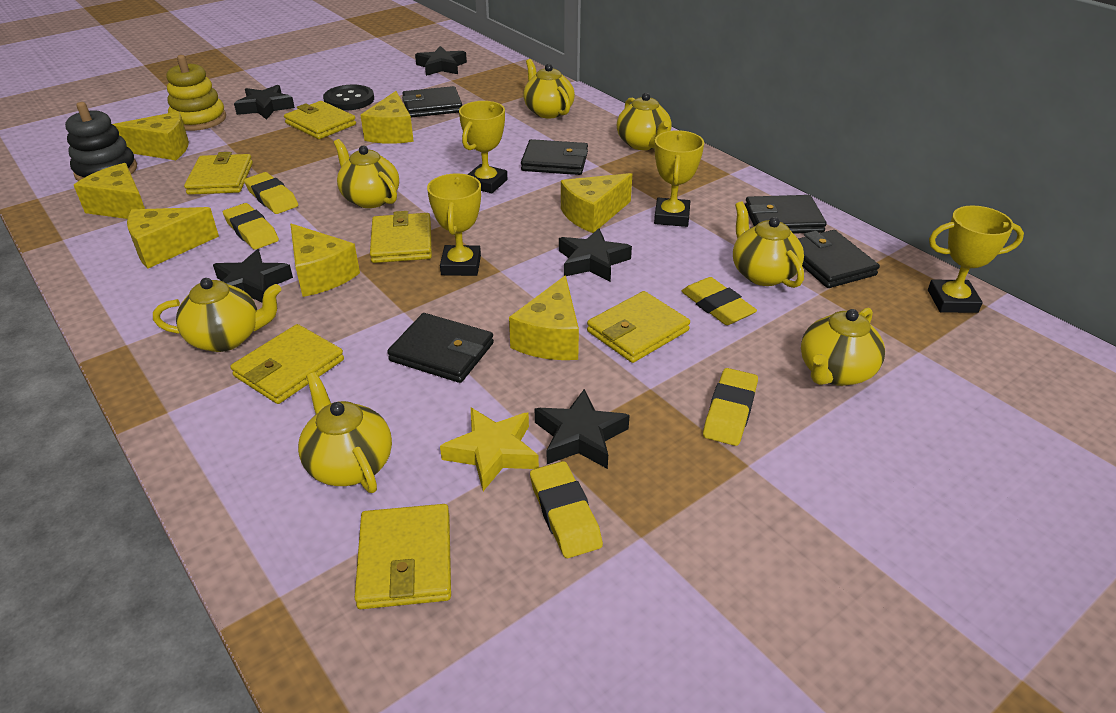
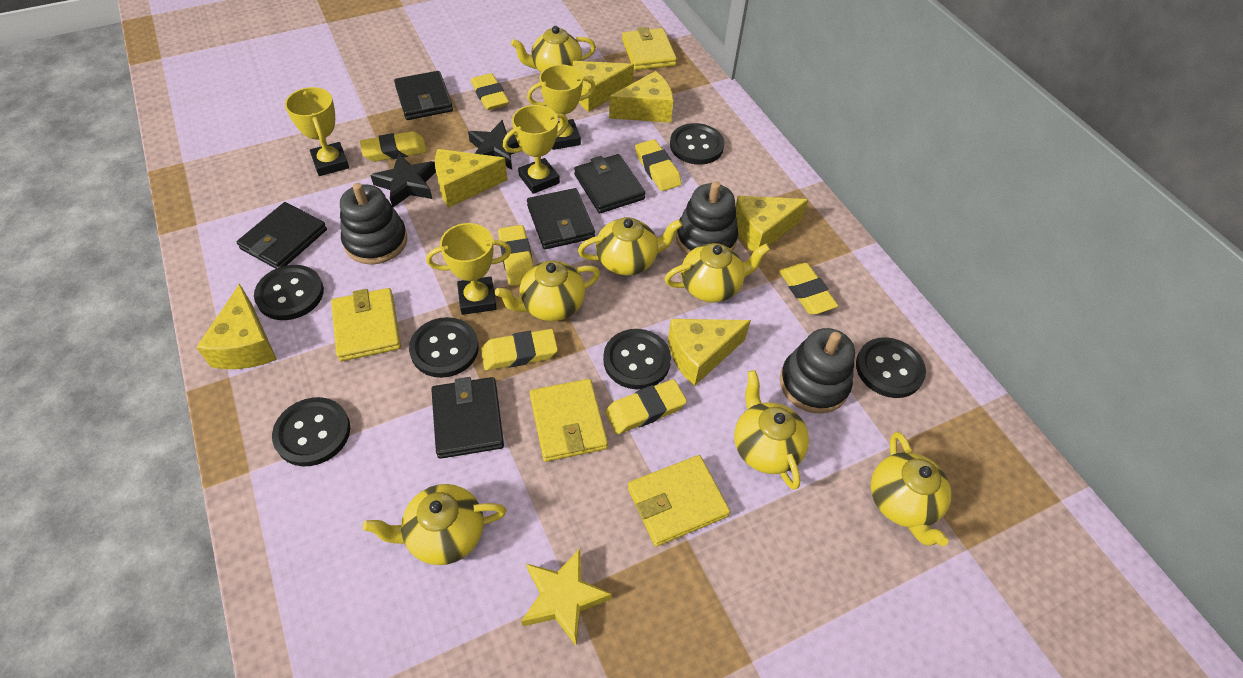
black button: 1 -> 6
black stacking toy: 1 -> 3
black star: 5 -> 2
yellow cheese: 7 -> 6
yellow eraser: 5 -> 7
yellow stacking toy: 1 -> 0
yellow wallet: 6 -> 4

